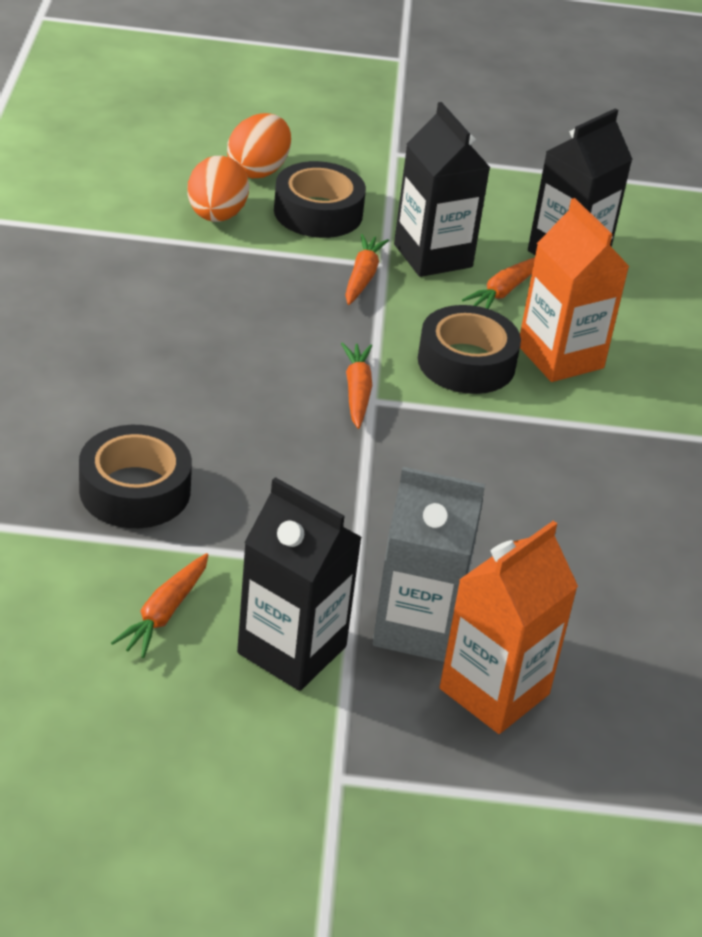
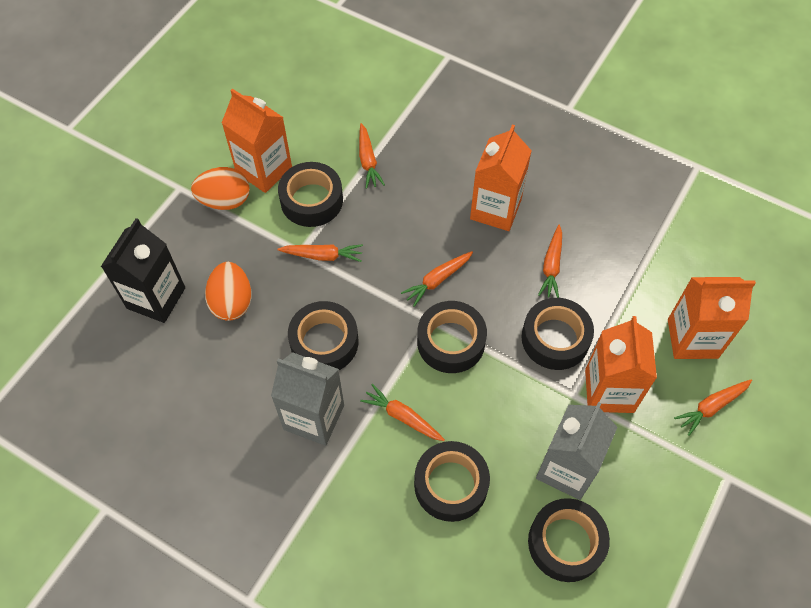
black carton: 3 -> 1
black tape: 3 -> 6
grey carton: 1 -> 2
orange carrot: 4 -> 6
orange carton: 2 -> 4

